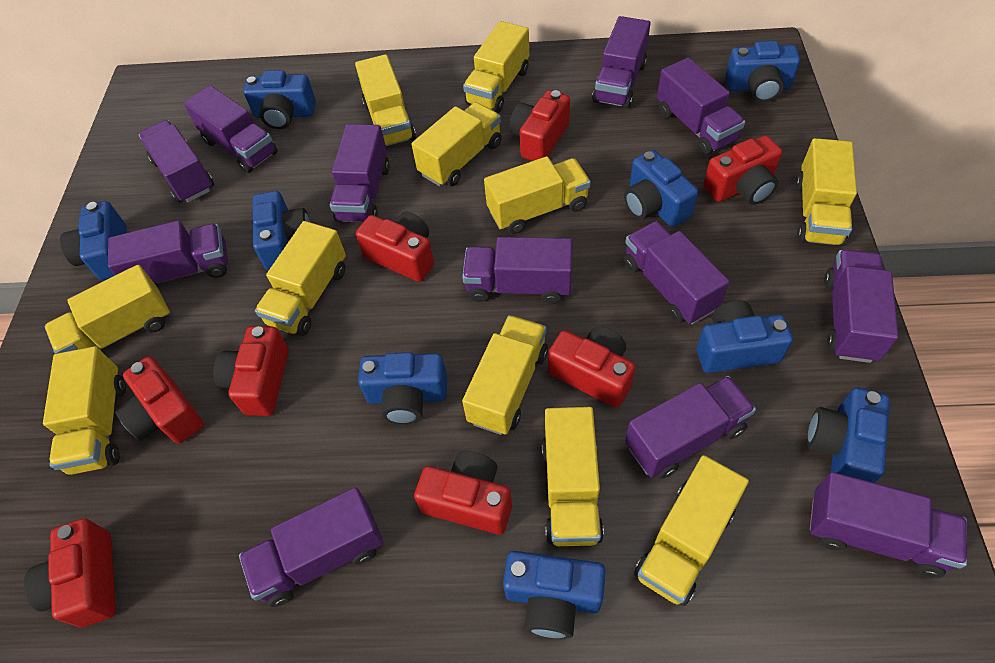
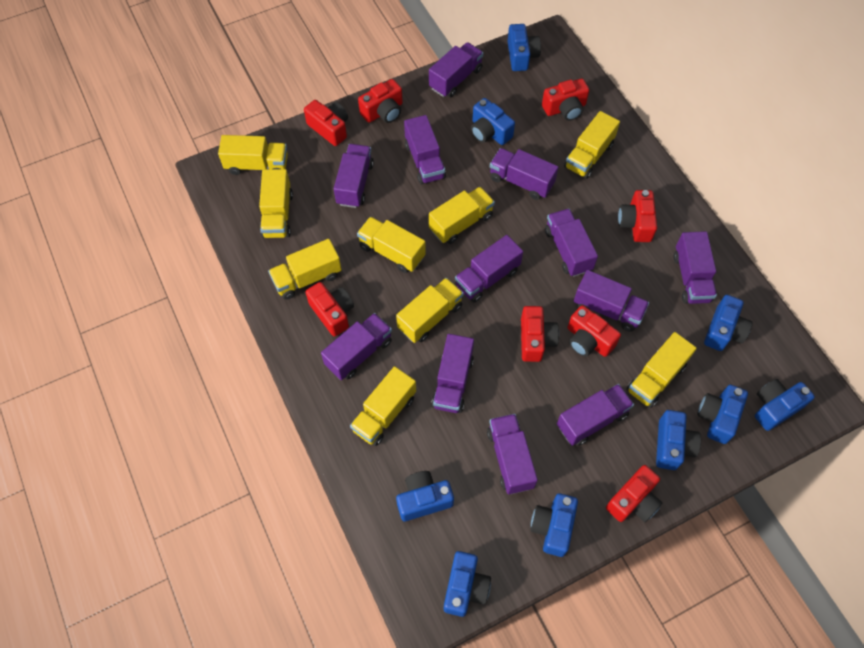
yellow truck: 11 -> 9

